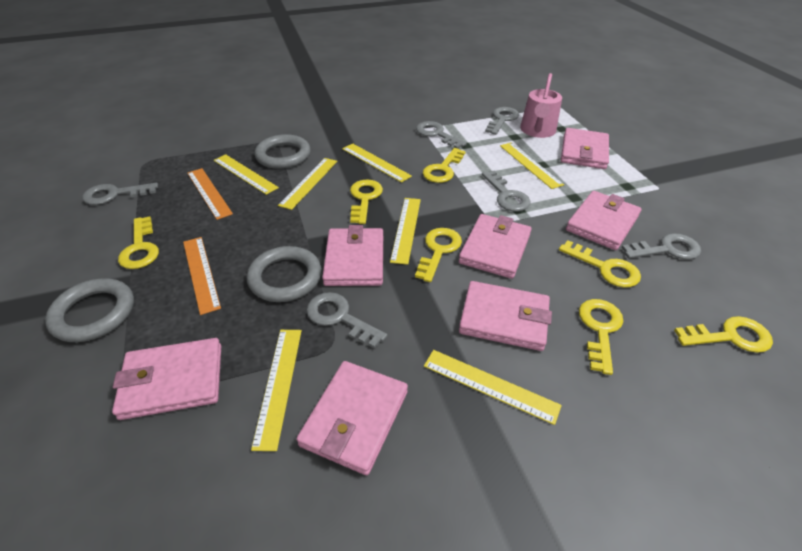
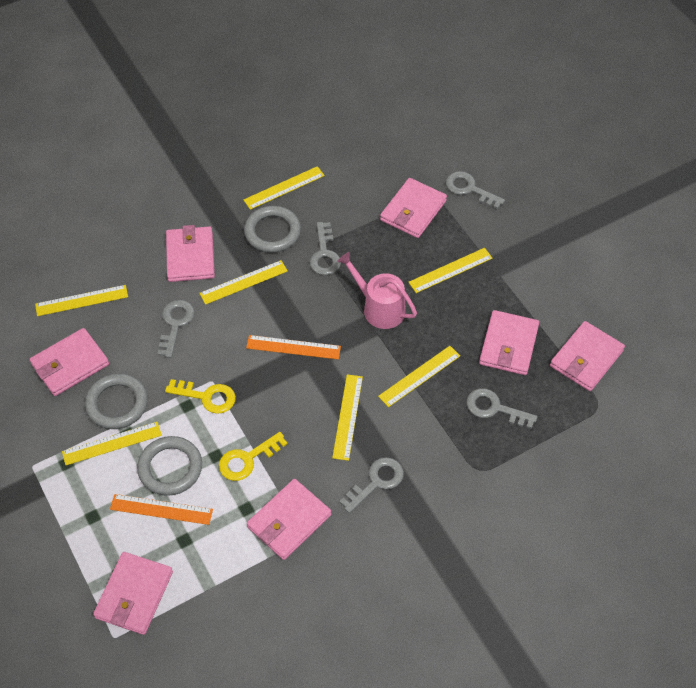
grey key: 6 -> 5
yellow key: 7 -> 2

